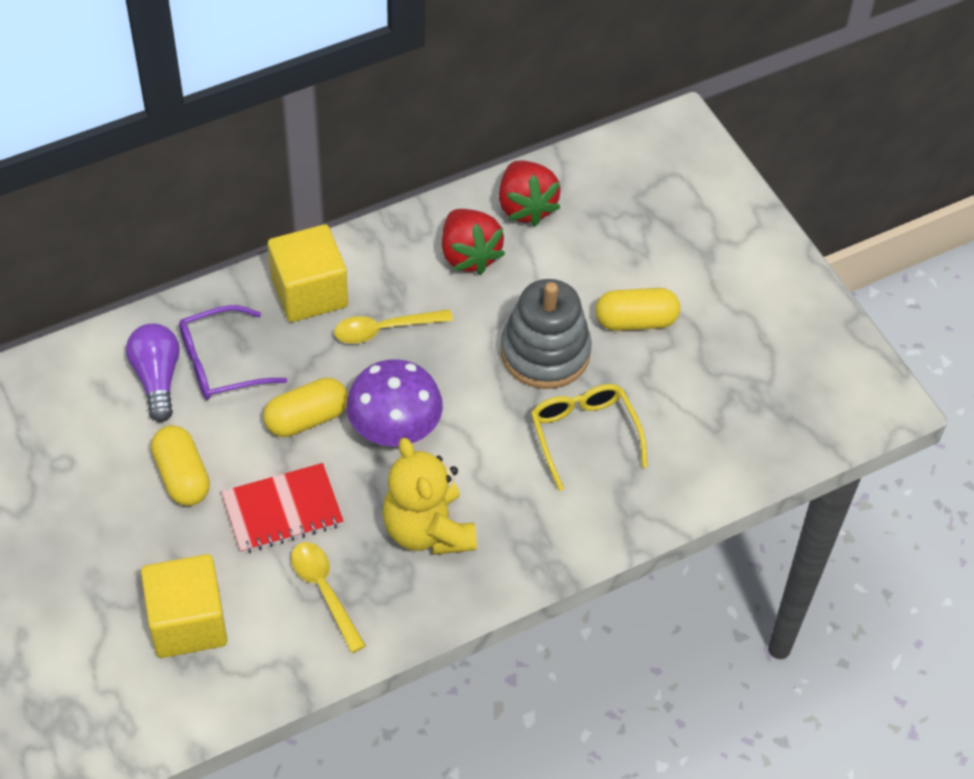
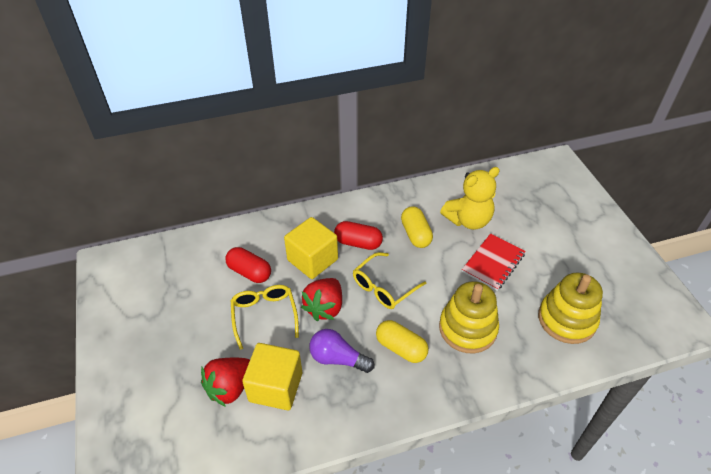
grey stacking toy: 1 -> 0
purple glasses: 1 -> 0
purple mushroom: 1 -> 0
red capsule: 0 -> 2
yellow capsule: 3 -> 2
yellow glasses: 1 -> 2
yellow spoon: 2 -> 0
yellow stacking toy: 0 -> 2

